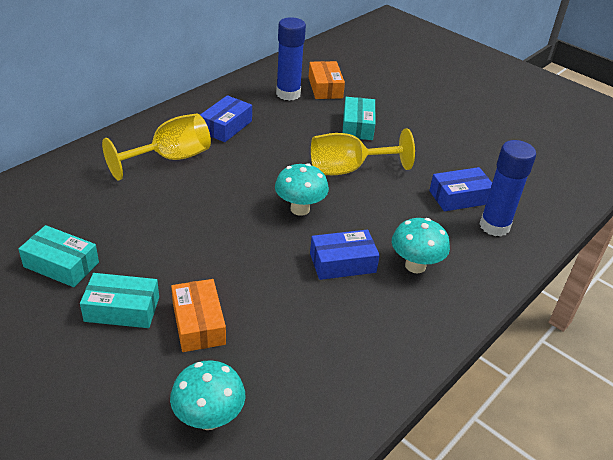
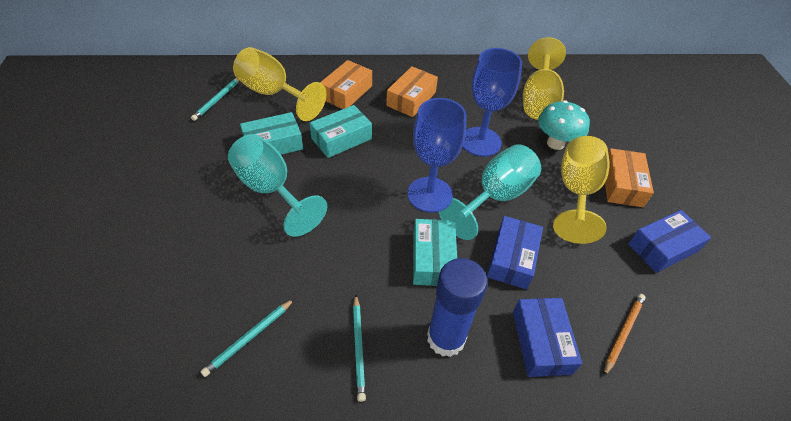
blue glue stick: 2 -> 1
blue goblet: 0 -> 2
orange box: 2 -> 3
orange pencil: 0 -> 1
turquoise goblet: 0 -> 2
turquoise mushroom: 3 -> 1
turquoise pencil: 0 -> 3
yellow goblet: 2 -> 3

